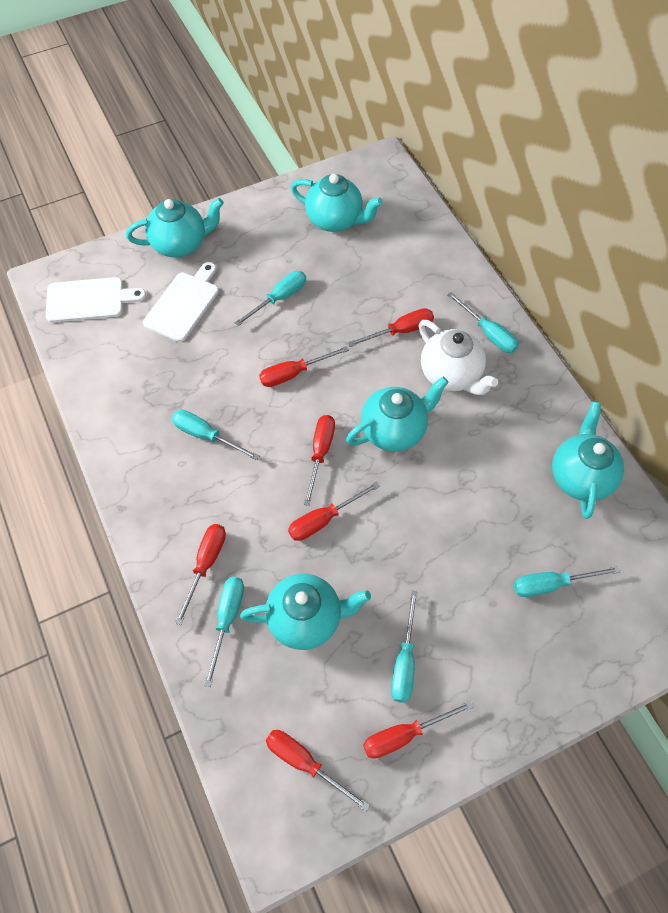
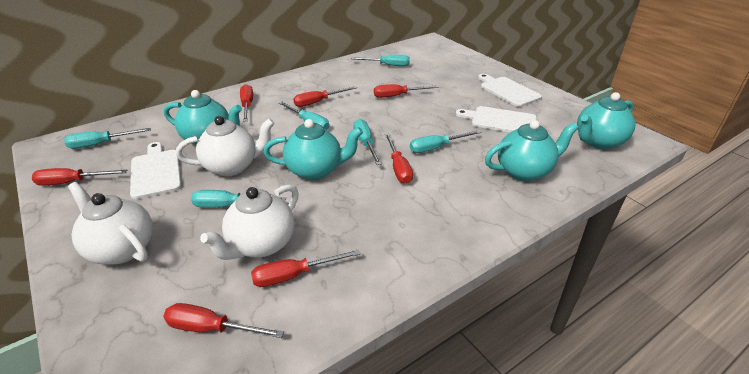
turquoise teapot: 5 -> 4
white cutting board: 2 -> 3
white teapot: 1 -> 3

